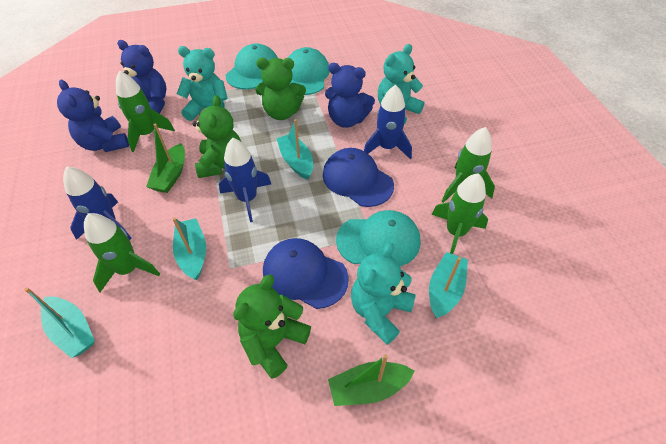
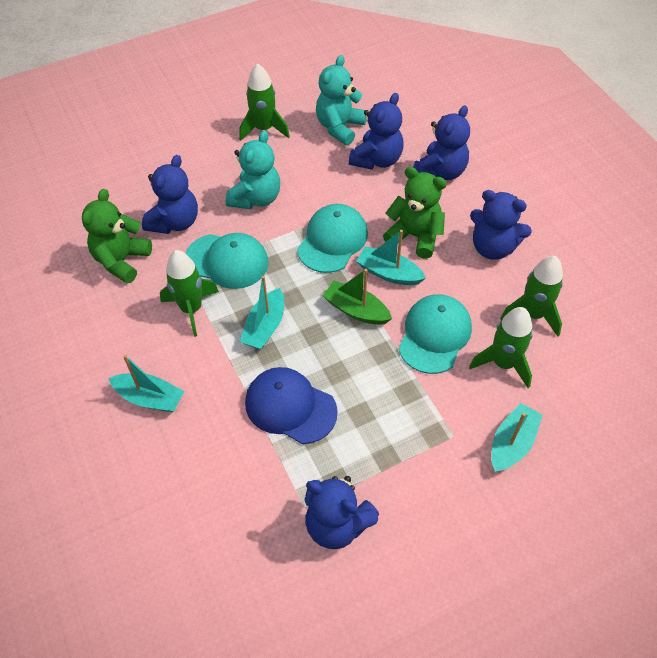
blue cap: 2 -> 1
blue rocket: 3 -> 0
blue teddy bear: 3 -> 5
green boat: 2 -> 1
green teddy bear: 3 -> 2
turquoise teddy bear: 3 -> 2

